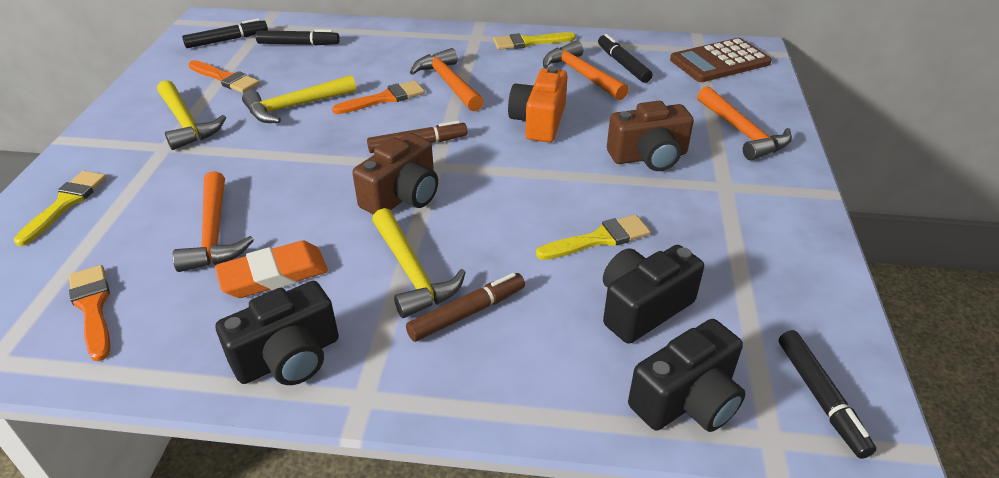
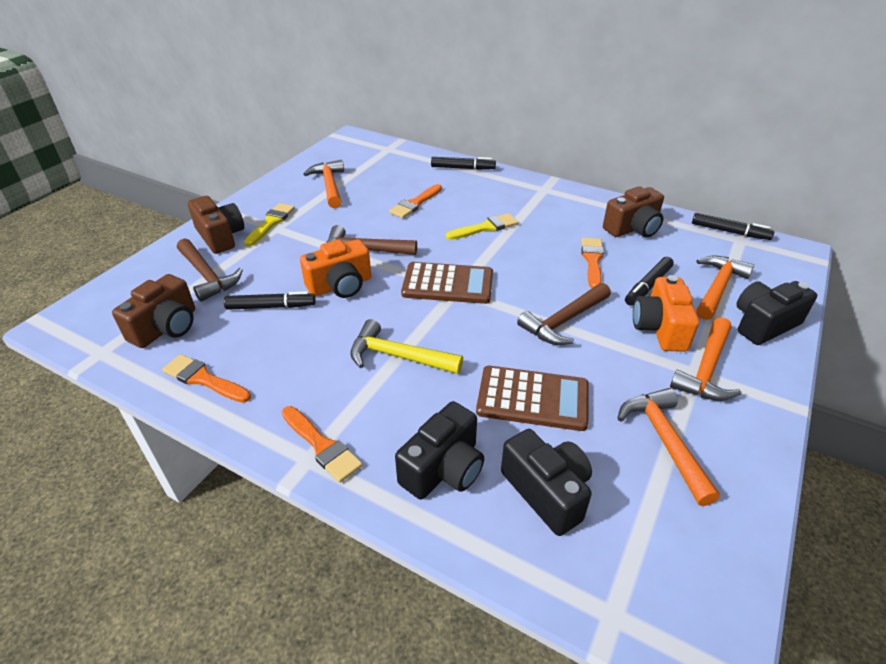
brown calculator: 1 -> 2
brown camera: 2 -> 3
brown hammer: 0 -> 3
brown marker: 2 -> 0
orange brush: 3 -> 4
orange camera: 1 -> 2
orange eraser: 1 -> 0
yellow brush: 3 -> 2
yellow hammer: 3 -> 1

